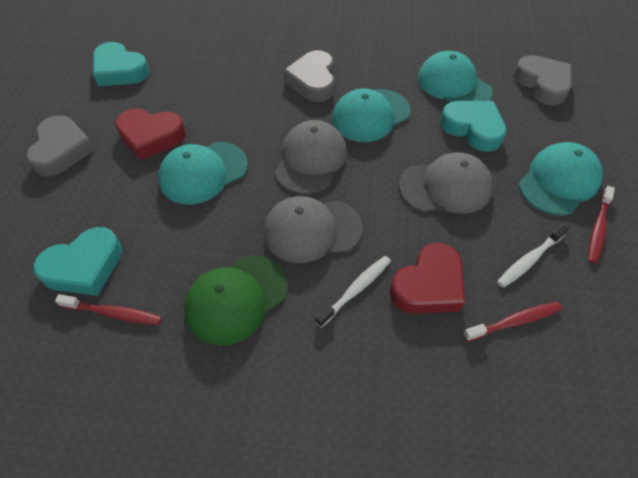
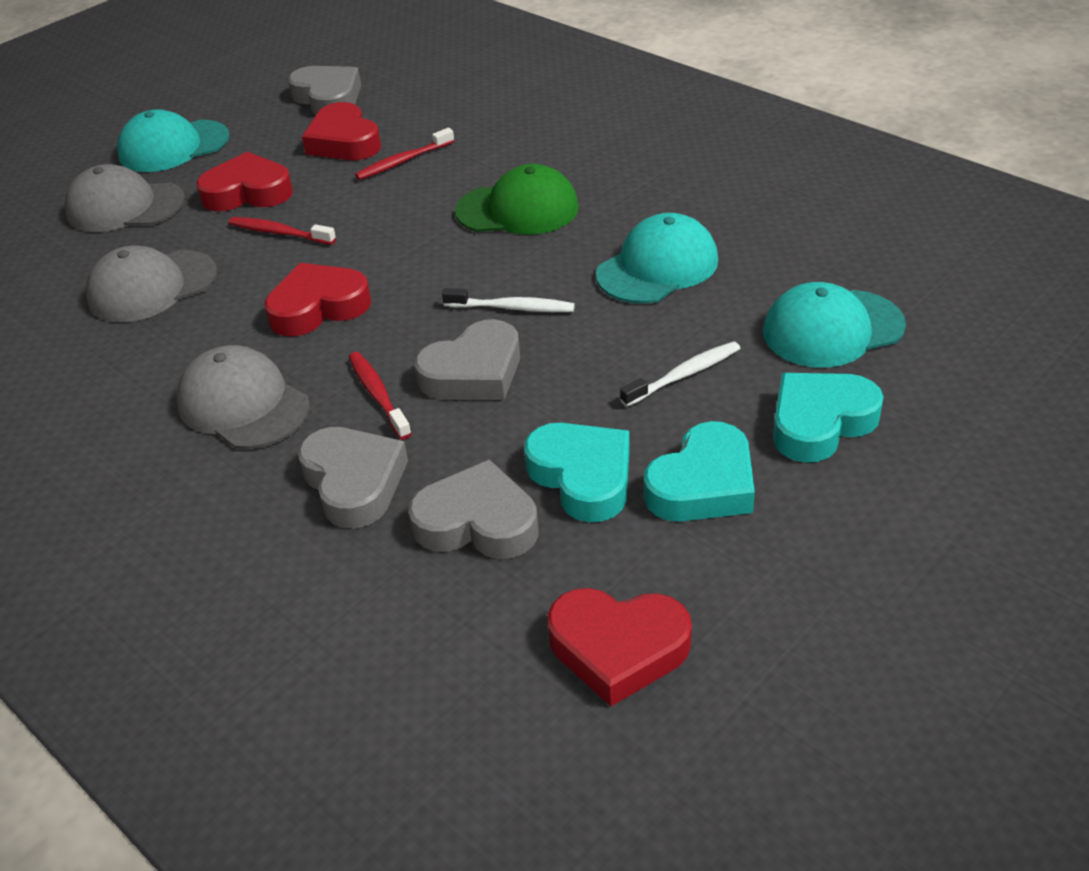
grey heart: 3 -> 4
red heart: 2 -> 4
turquoise cap: 4 -> 3

